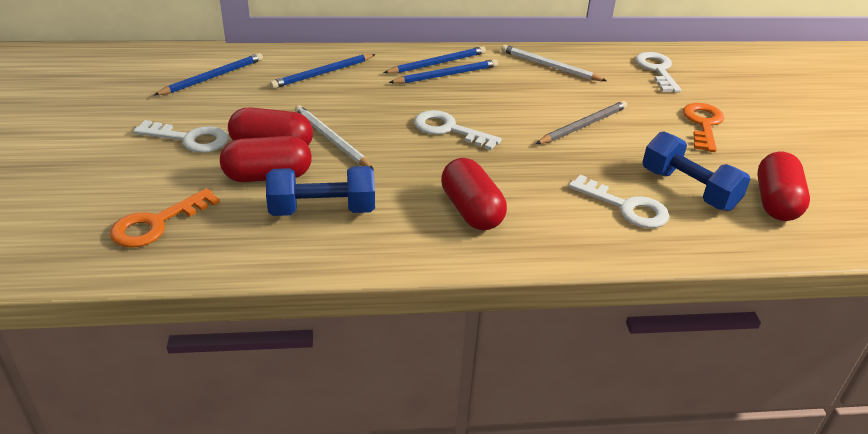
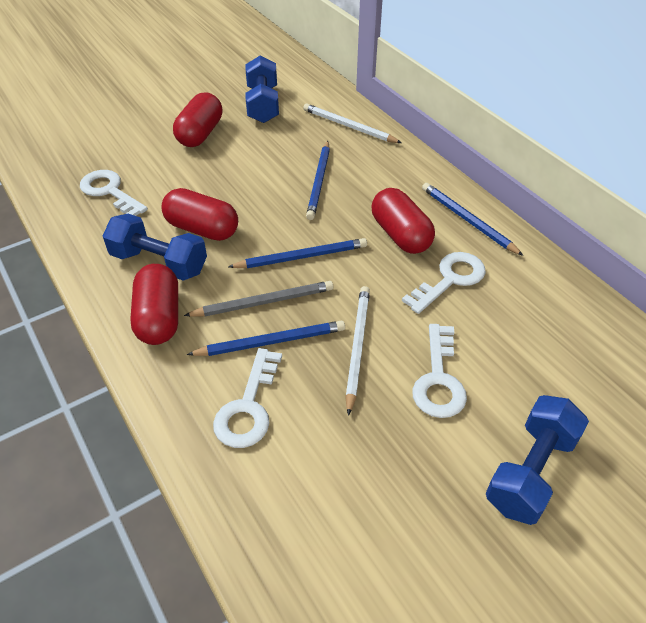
blue dumbbell: 2 -> 3
orange key: 2 -> 0

